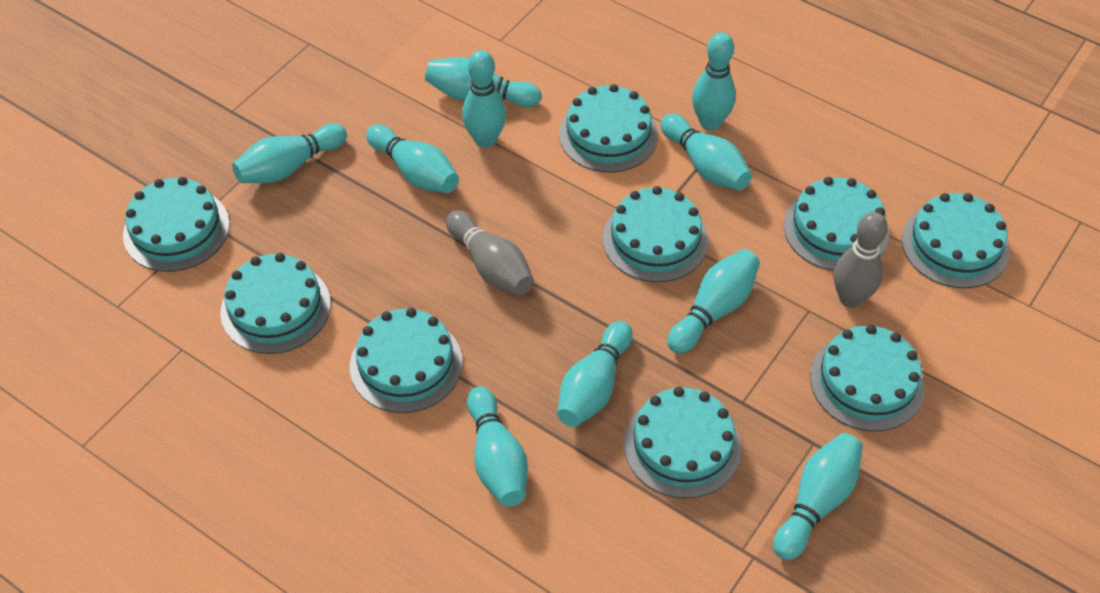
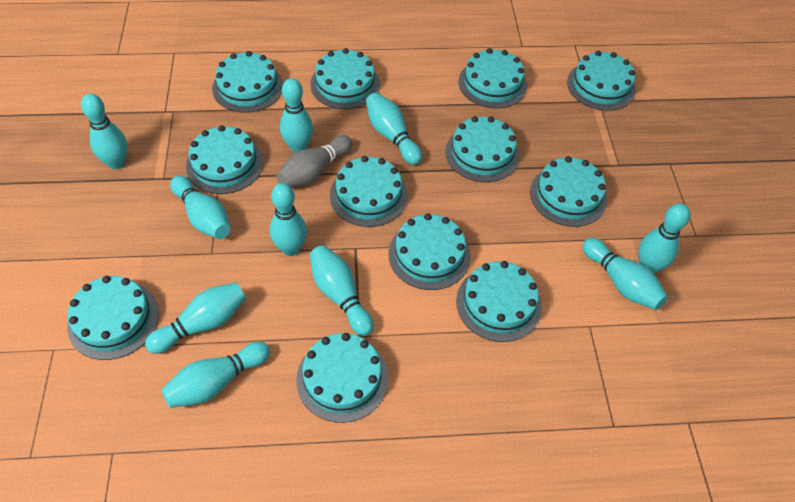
grey bowling pin: 2 -> 1
turquoise cake: 9 -> 12

